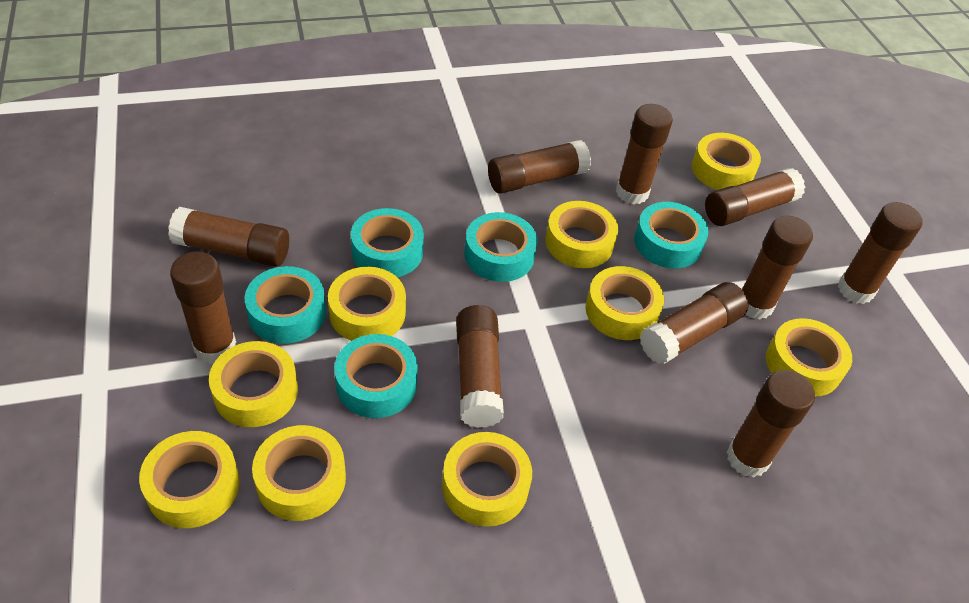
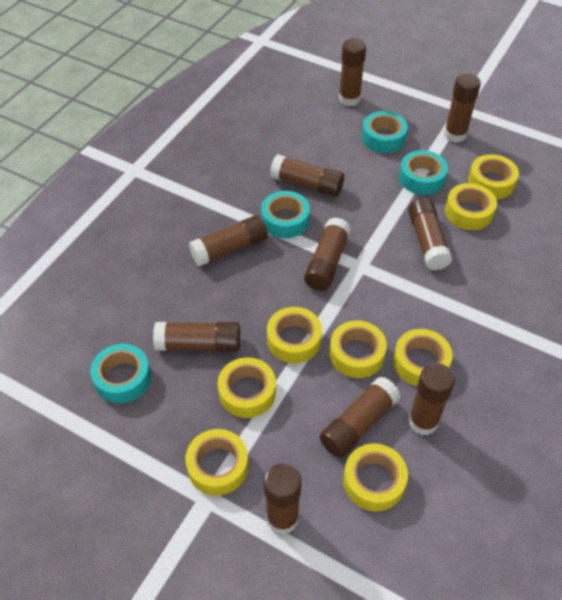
turquoise tape: 5 -> 4
yellow tape: 9 -> 8

